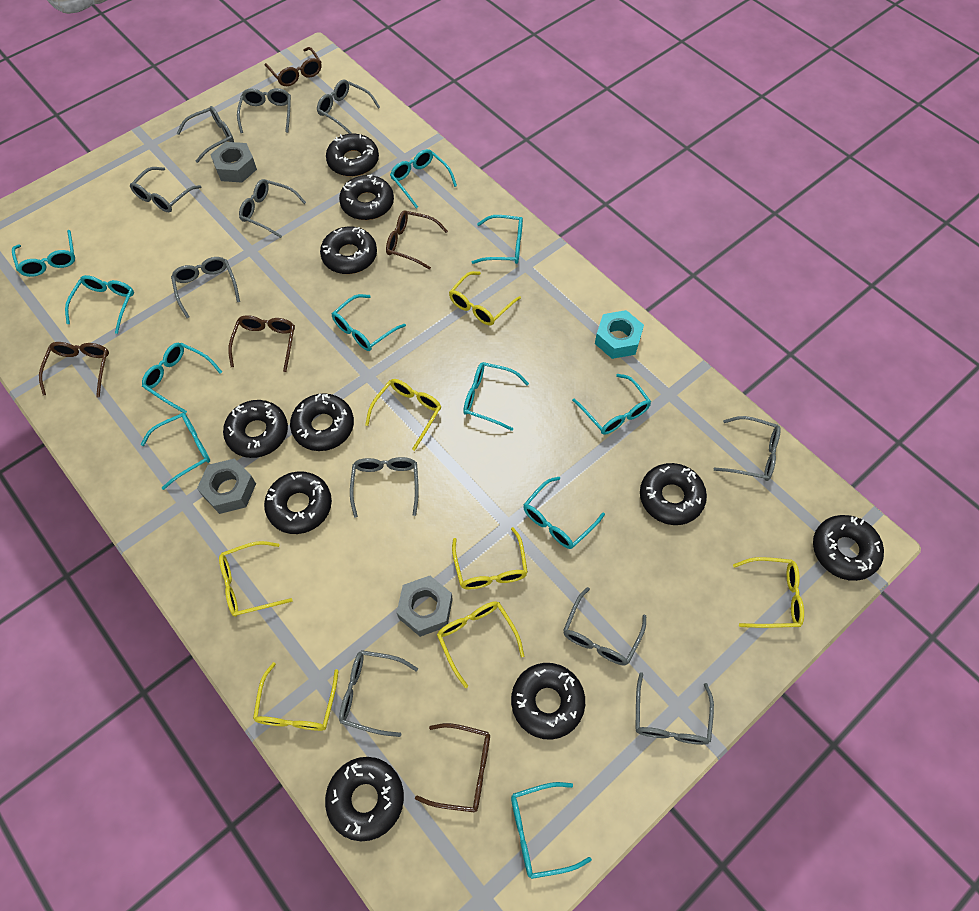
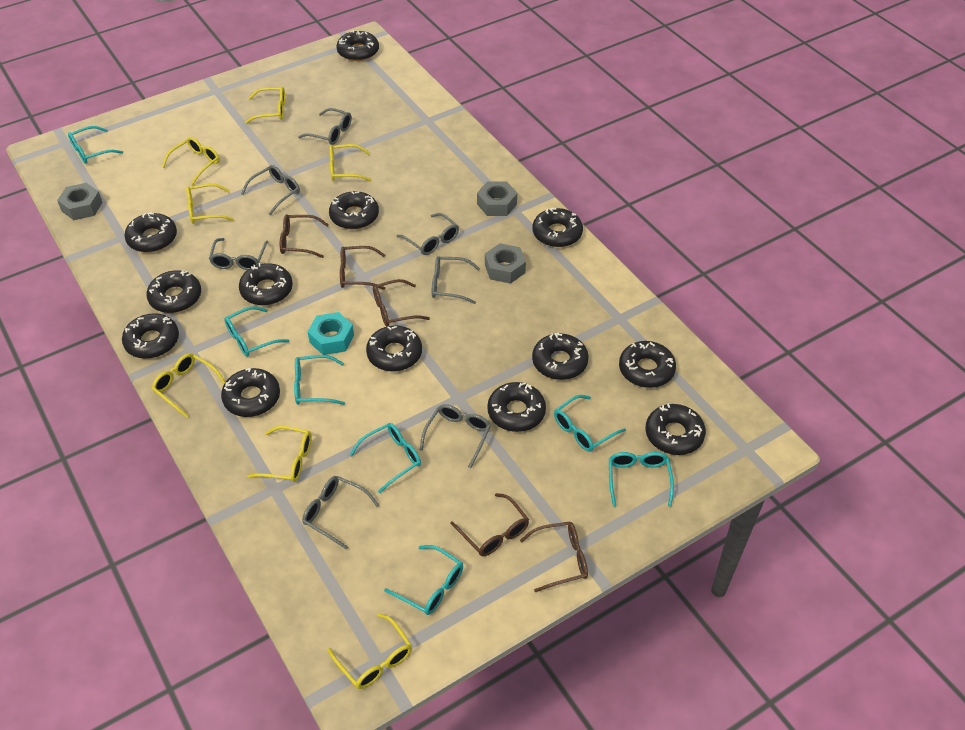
black donut: 10 -> 13
grey glasses: 11 -> 7
turquoise glasses: 11 -> 7

